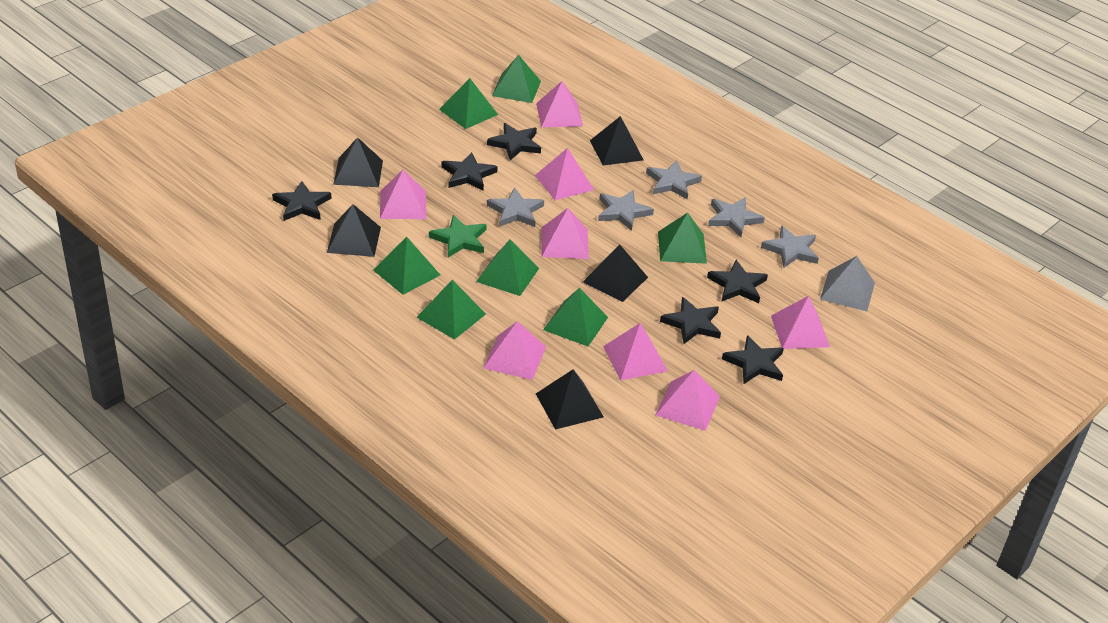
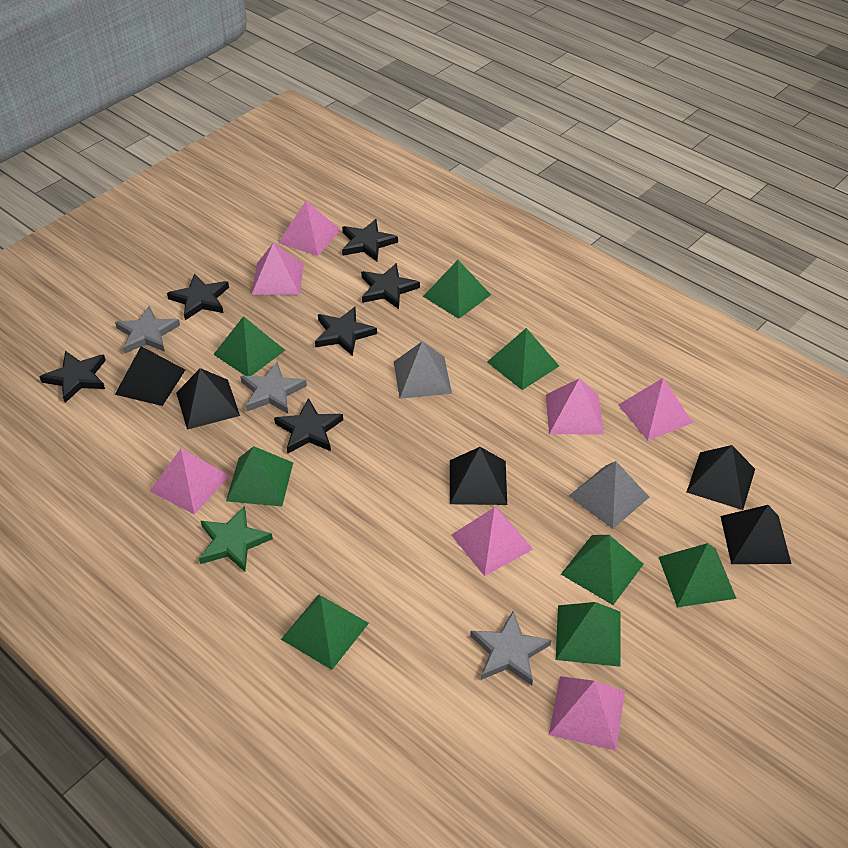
green pyramid: 7 -> 8
grey pyramid: 1 -> 2
grey star: 5 -> 3
pink pyramid: 8 -> 7

